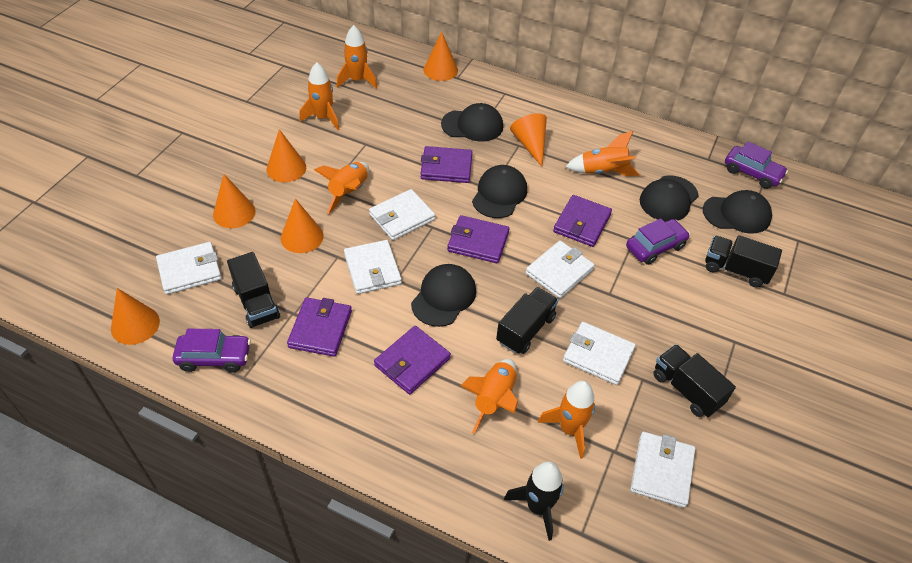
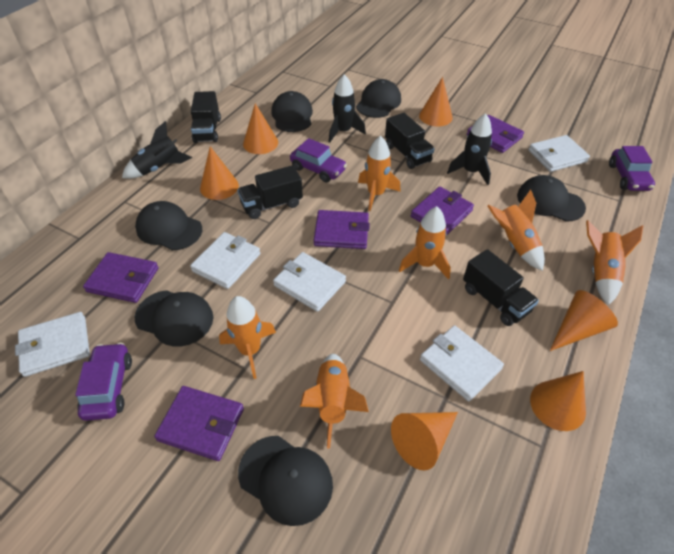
black cap: 5 -> 6
black rocket: 1 -> 3
white wallet: 6 -> 5

